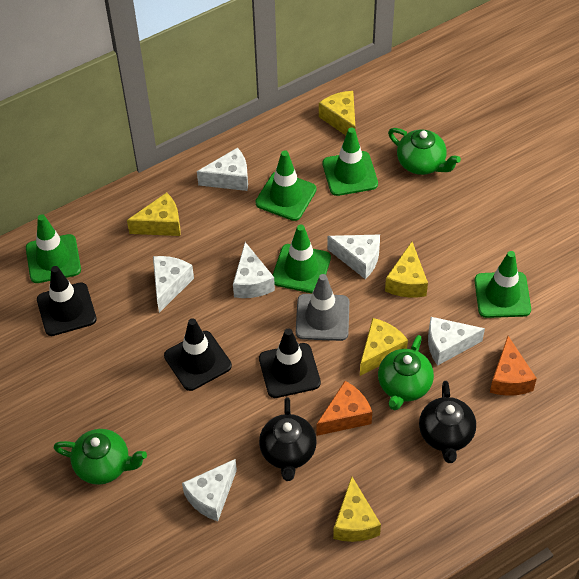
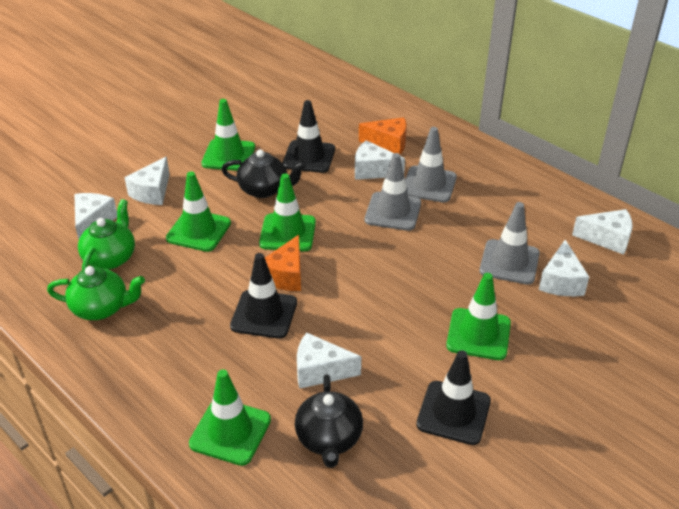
green teapot: 3 -> 2
grey traffic cone: 1 -> 3
yellow cheese: 5 -> 0

